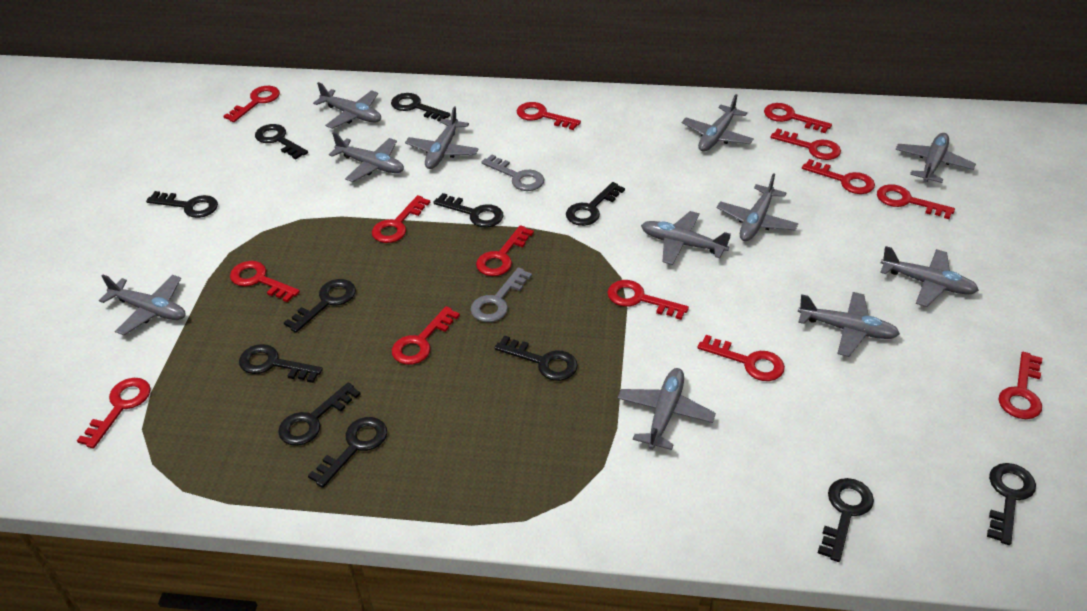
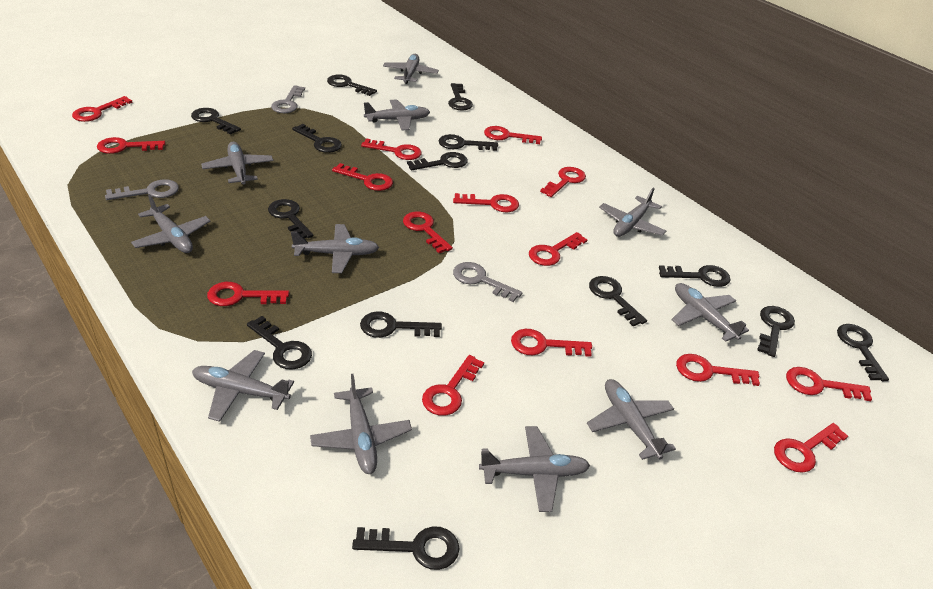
black key: 12 -> 14
grey key: 2 -> 3
red key: 14 -> 15

